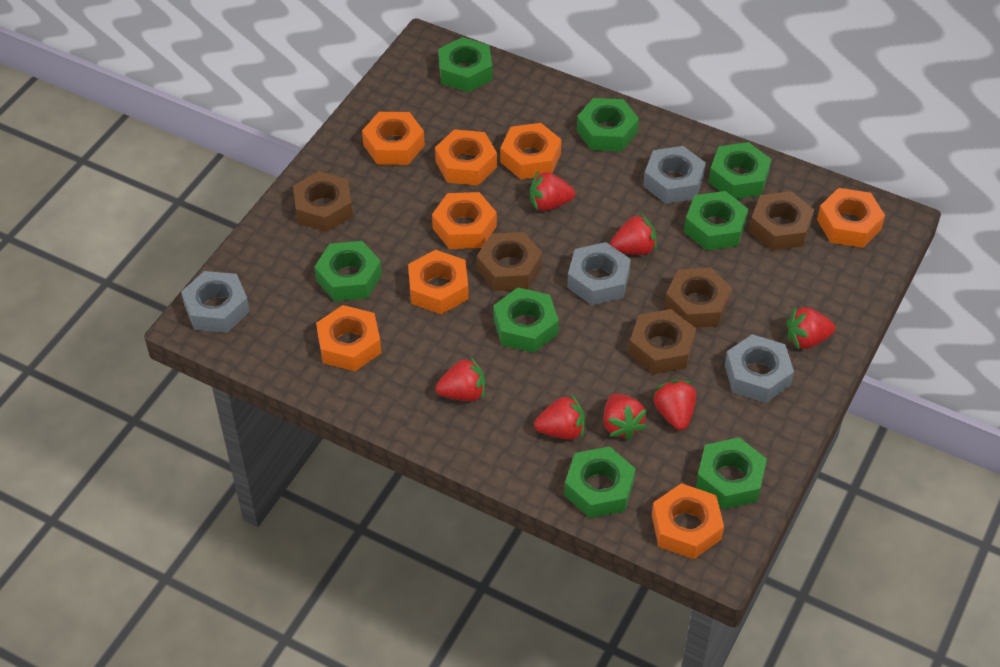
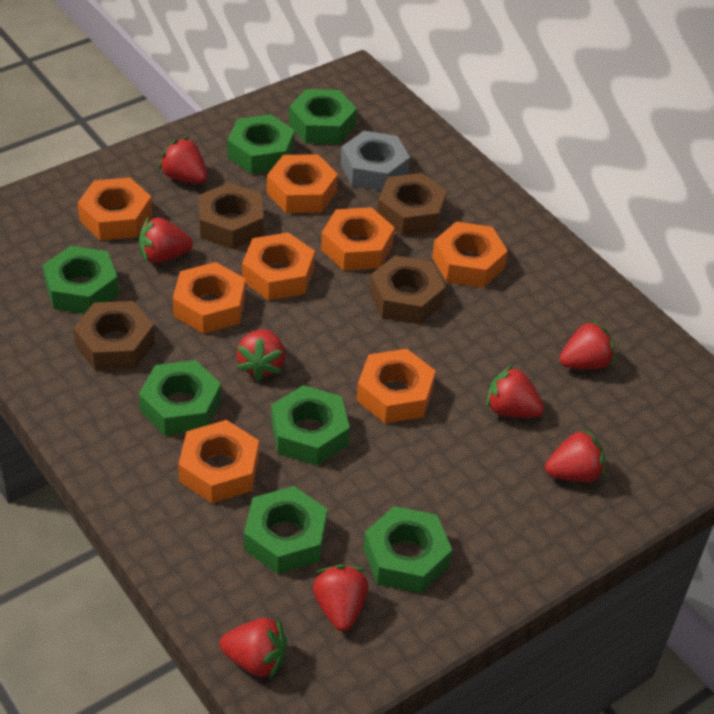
brown nut: 5 -> 4
green nut: 8 -> 7
grey nut: 4 -> 1
red strawberry: 7 -> 8

